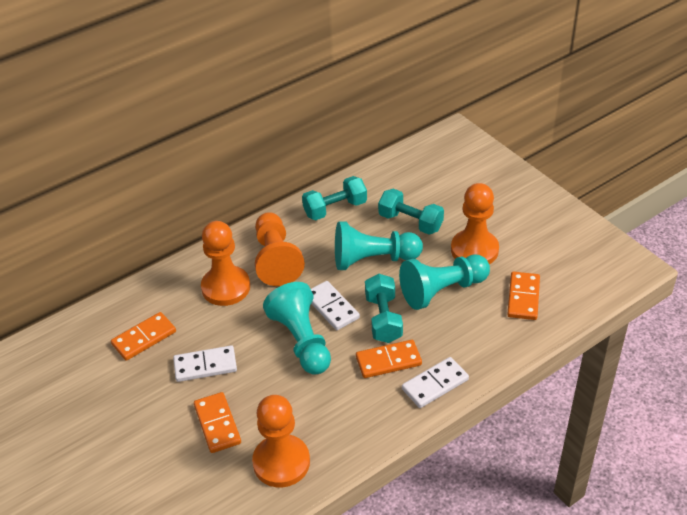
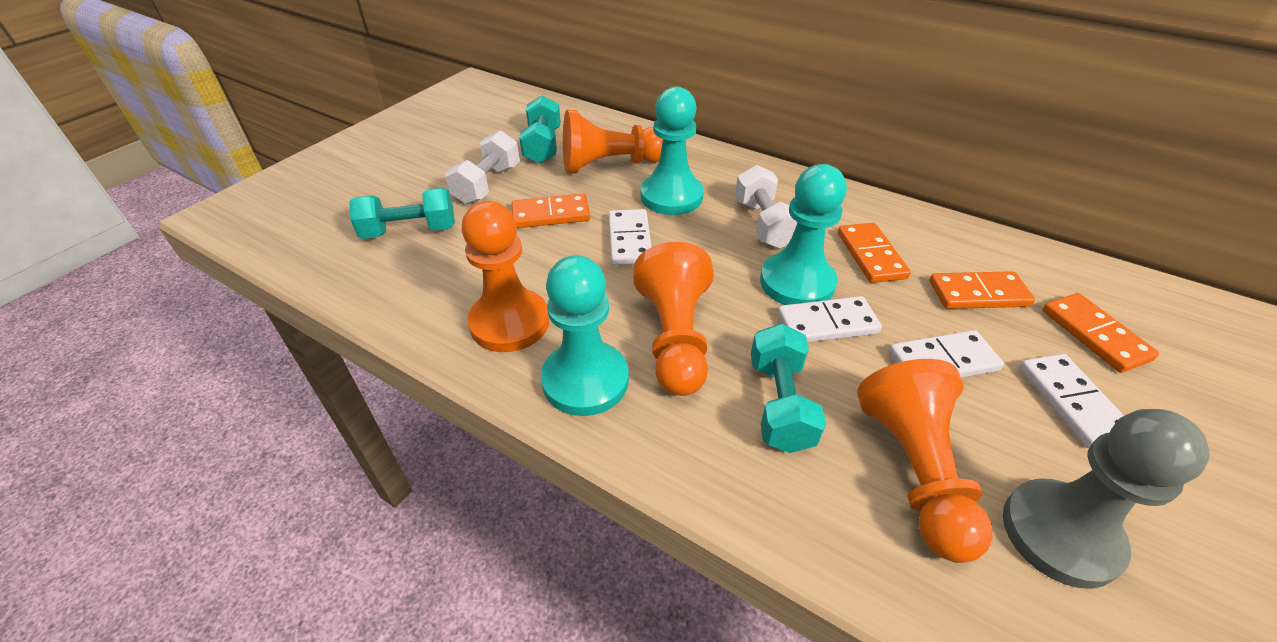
grey pawn: 0 -> 1
white domino: 3 -> 4
white dumbbell: 0 -> 2

